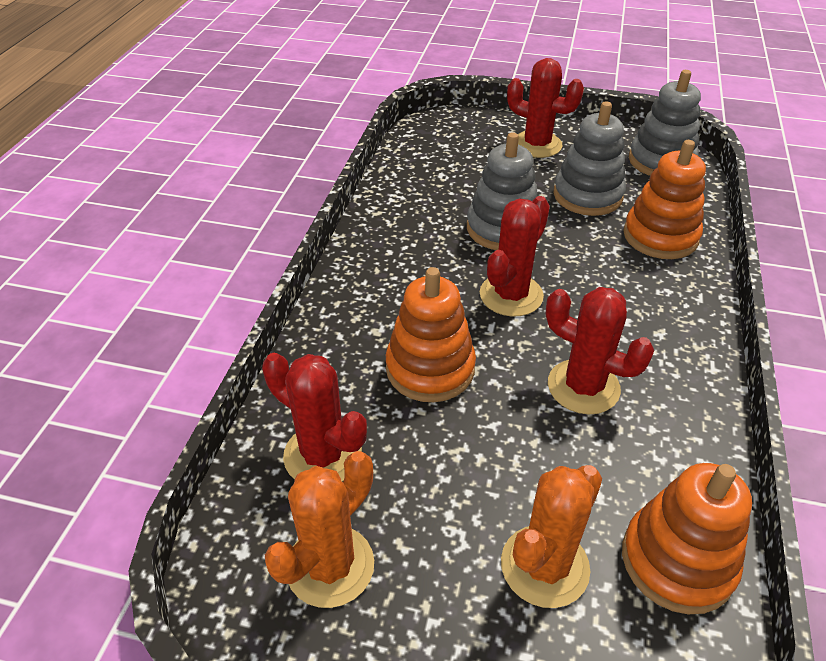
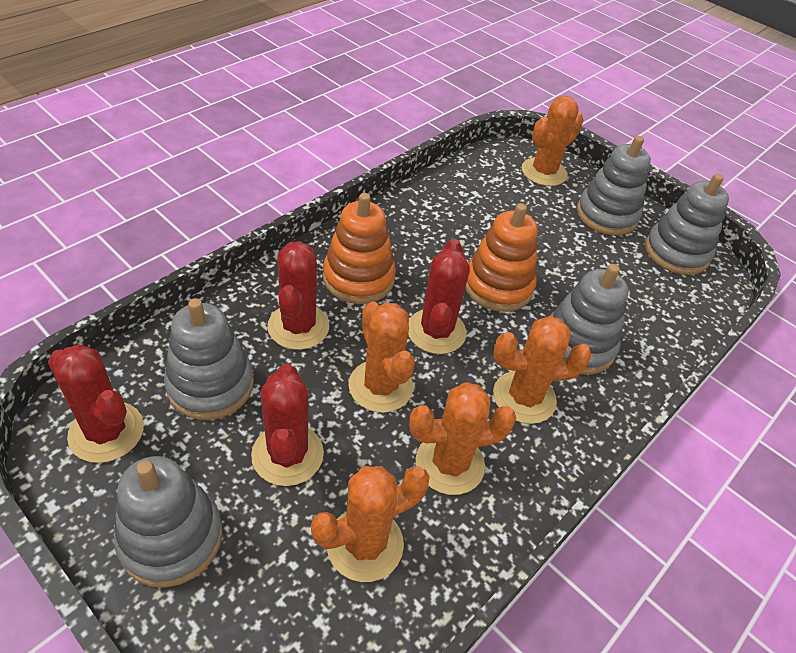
grey stacking toy: 3 -> 5
orange cactus: 2 -> 5
orange stacking toy: 3 -> 2

